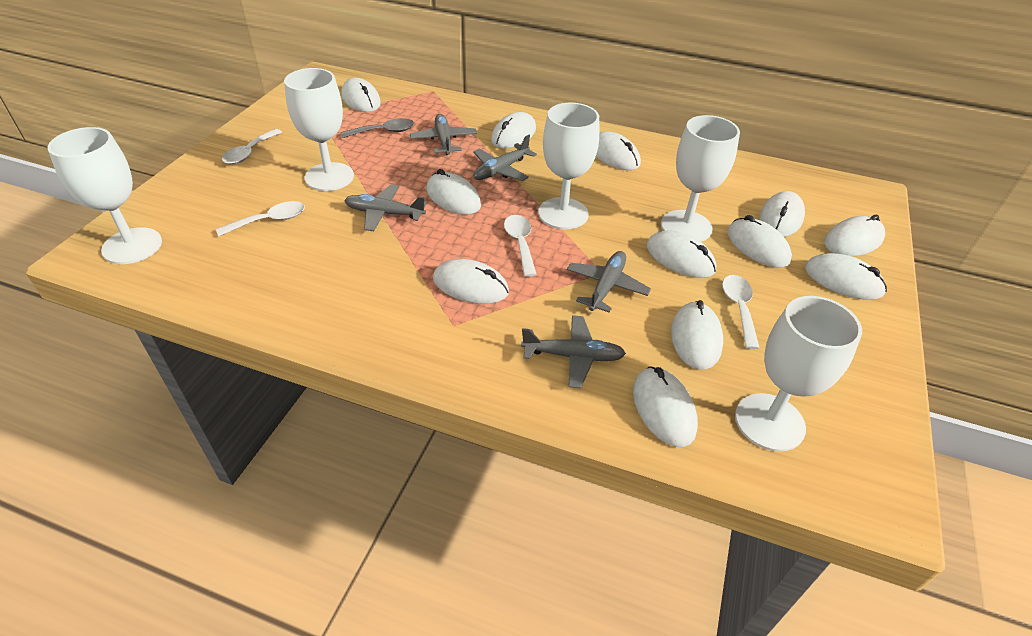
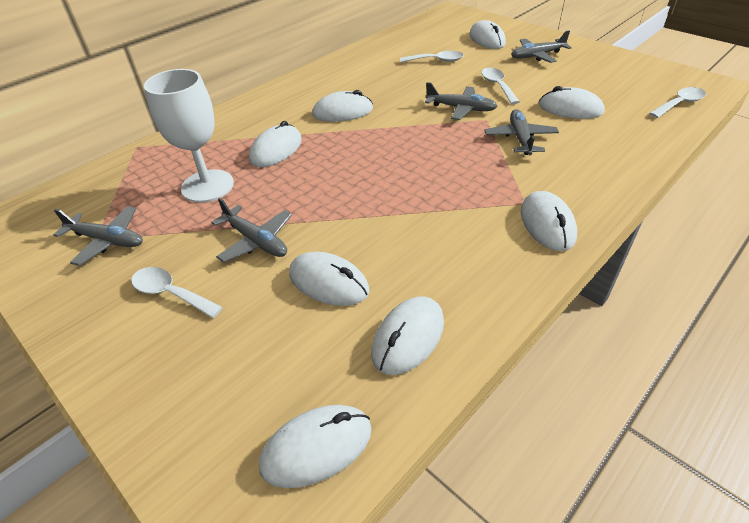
grey spoon: 1 -> 0
white goblet: 5 -> 1
white mouse: 12 -> 8

